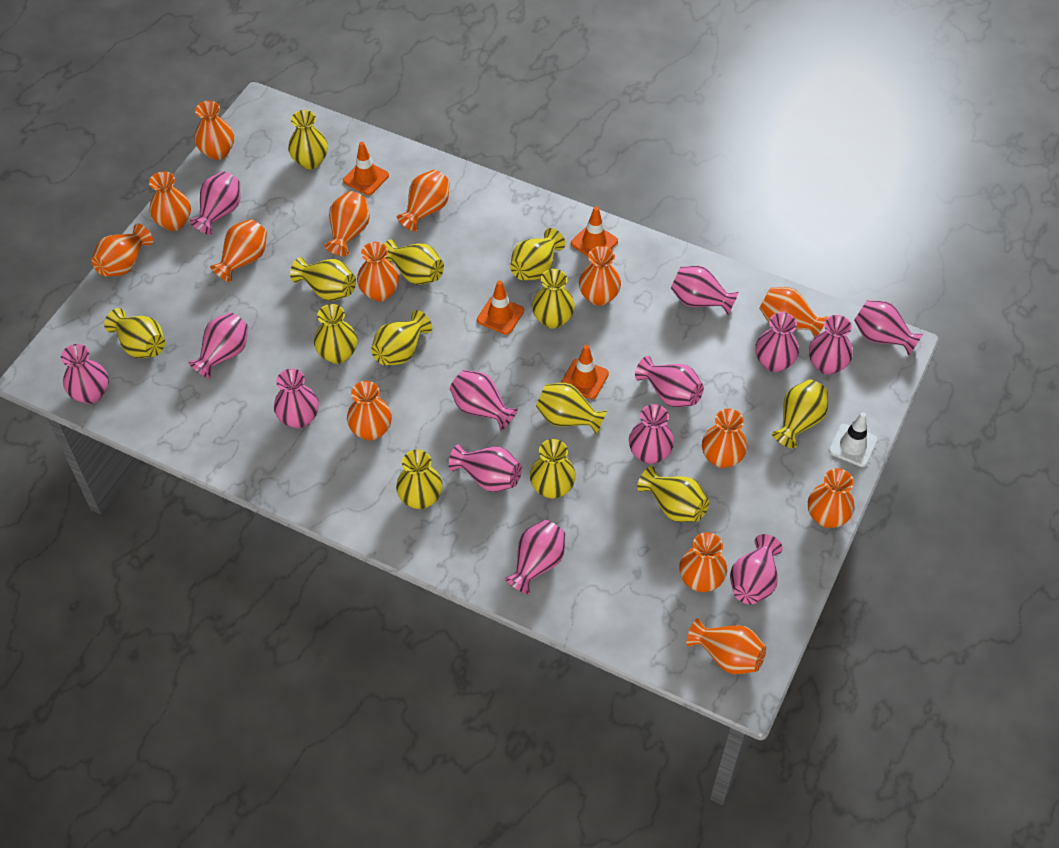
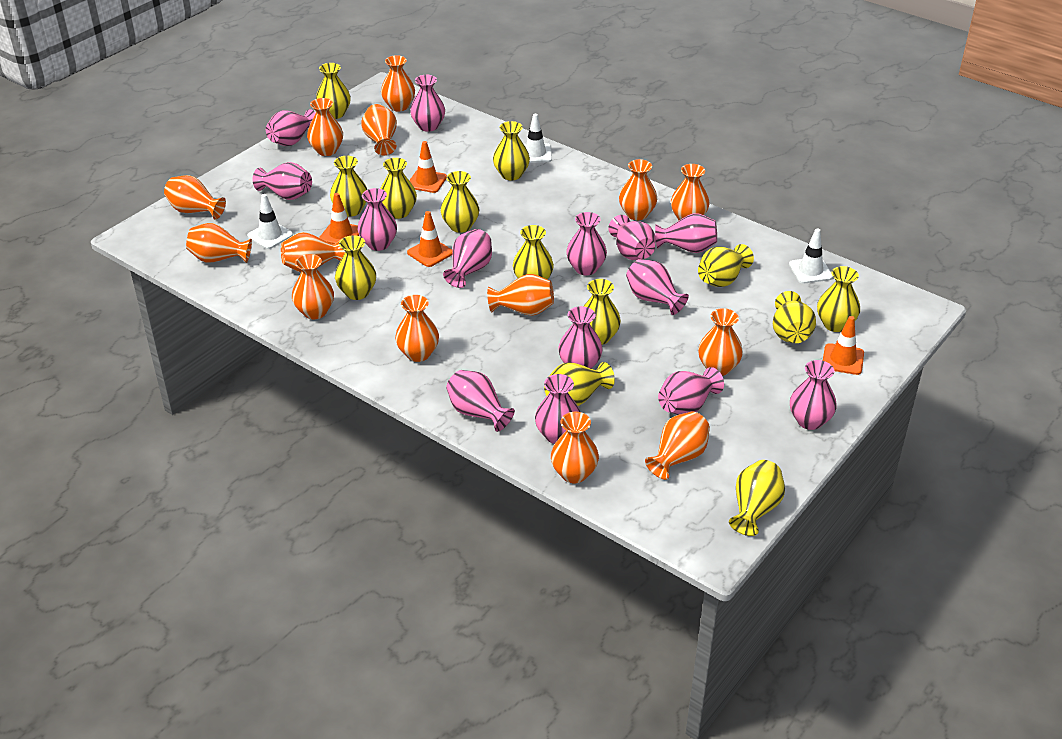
white traffic cone: 1 -> 3

